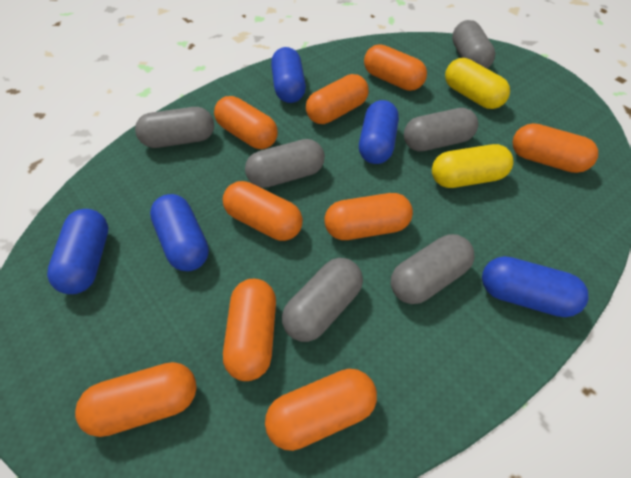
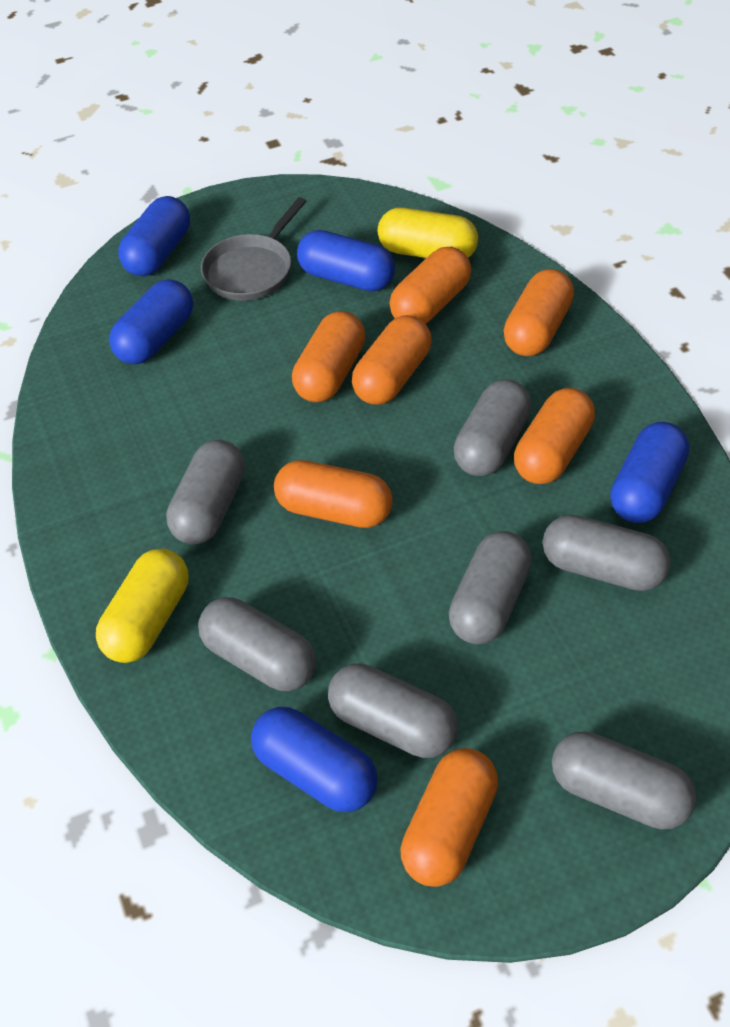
grey capsule: 6 -> 7
grey pan: 0 -> 1
orange capsule: 9 -> 7

